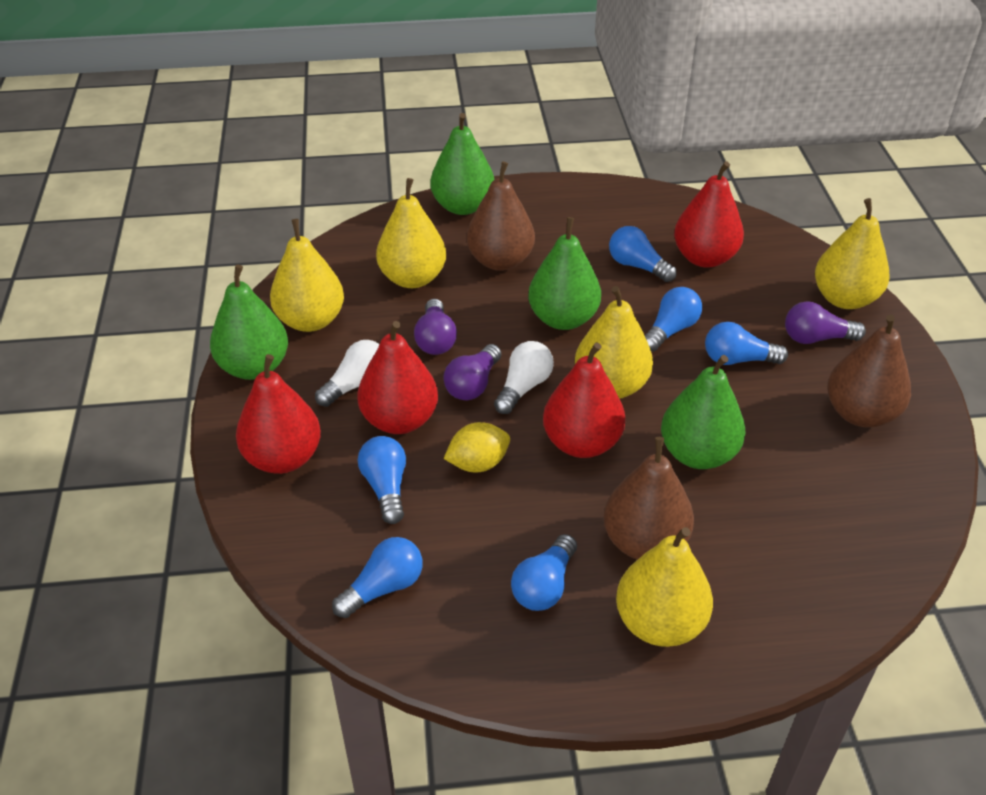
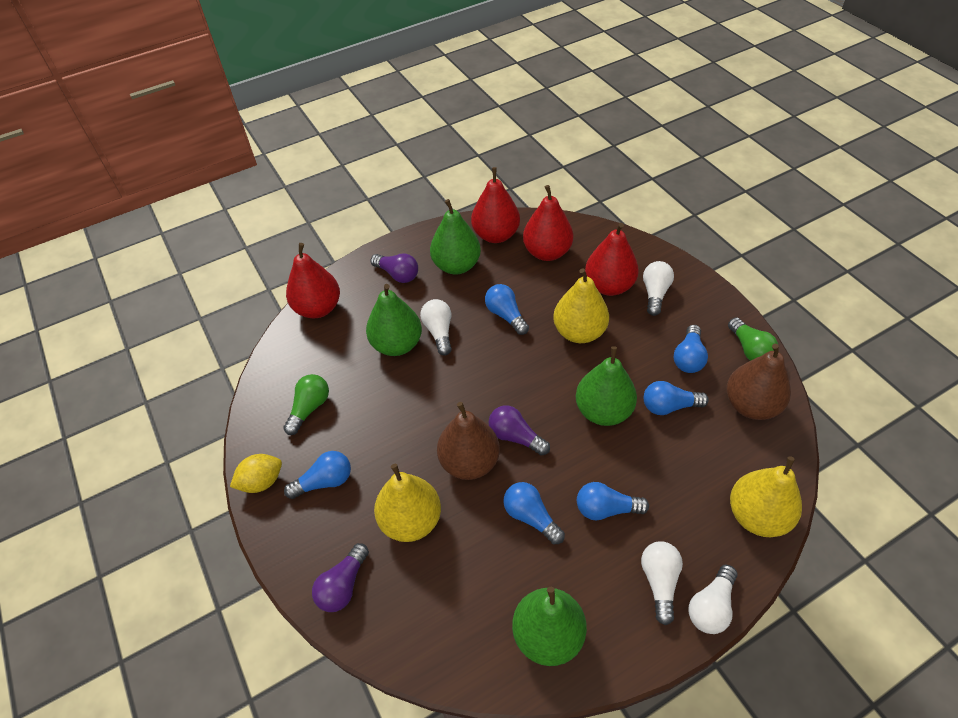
brown pear: 3 -> 2
green light bulb: 0 -> 2
white light bulb: 2 -> 4
yellow pear: 5 -> 3

